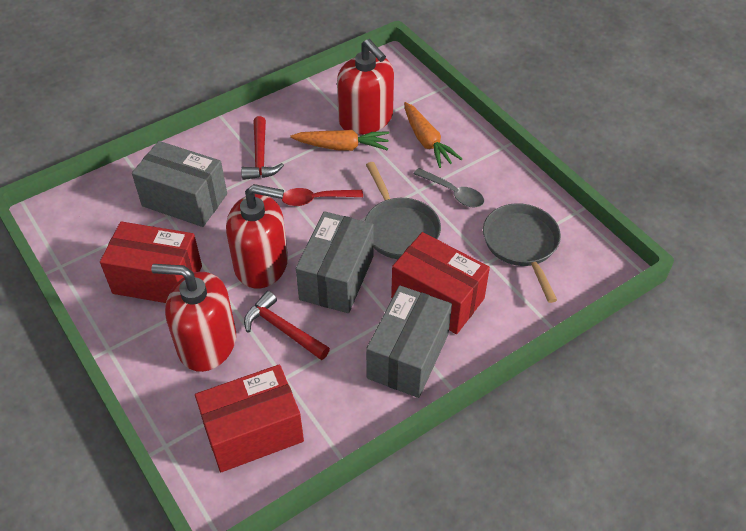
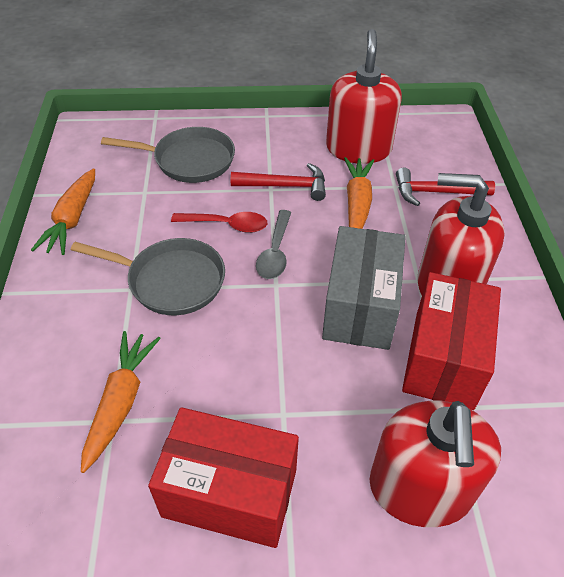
grey box: 3 -> 1
orange carrot: 2 -> 3
red box: 3 -> 2

